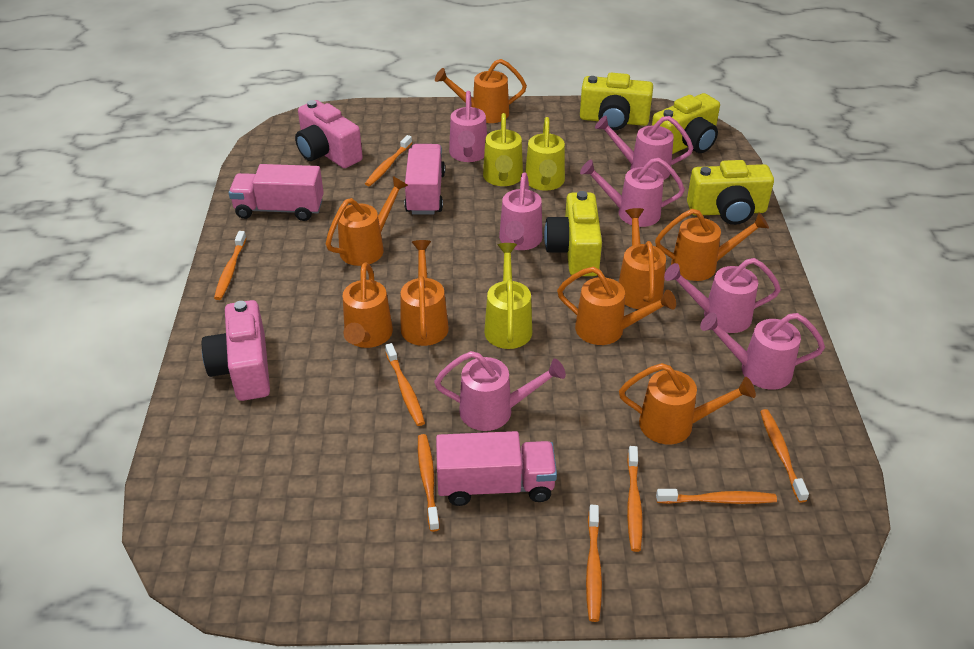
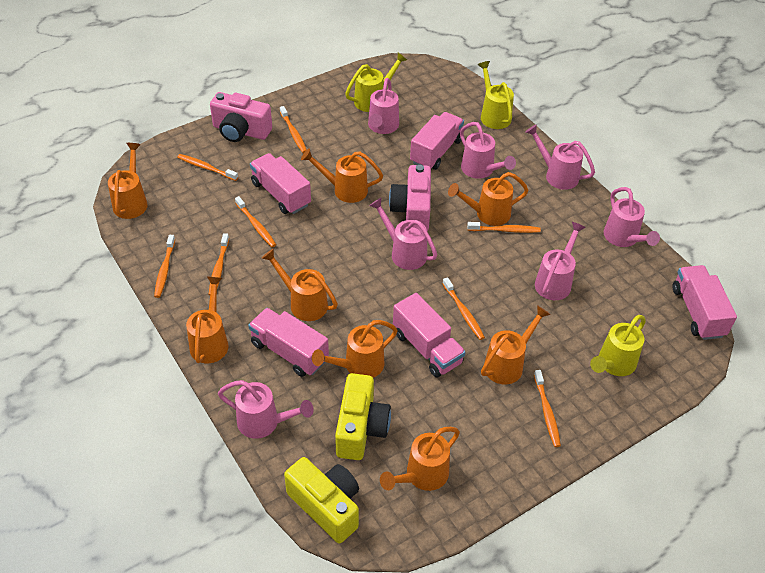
pink truck: 3 -> 5
yellow camera: 4 -> 2

